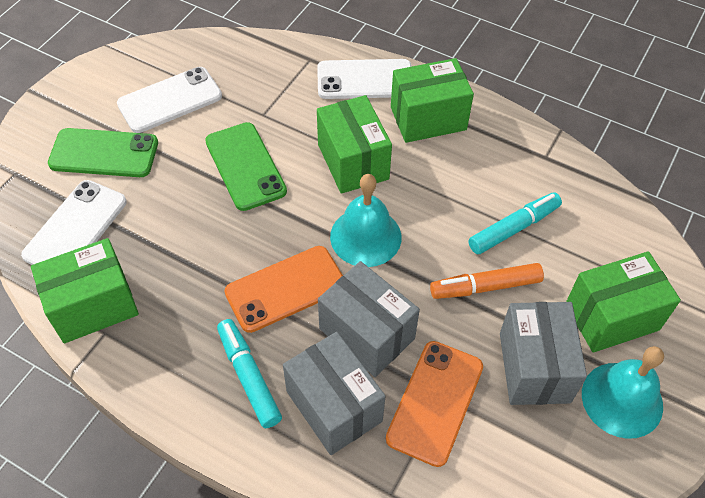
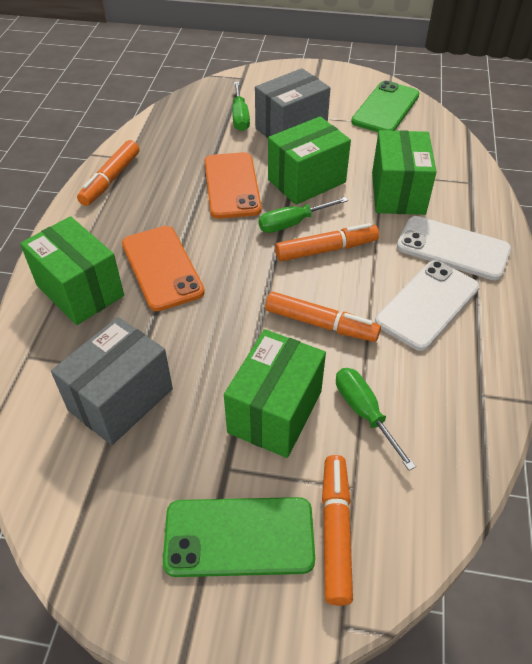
green screwdriver: 0 -> 3
grey box: 3 -> 2
orange marker: 1 -> 4
turquoise bell: 2 -> 0
turquoise marker: 2 -> 0
white phone: 3 -> 2

